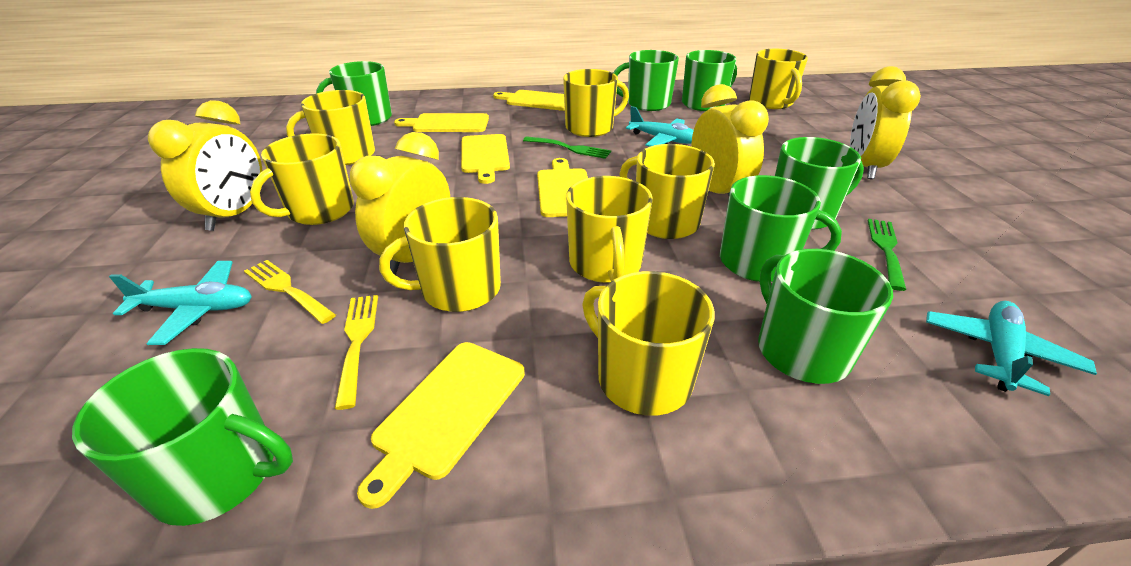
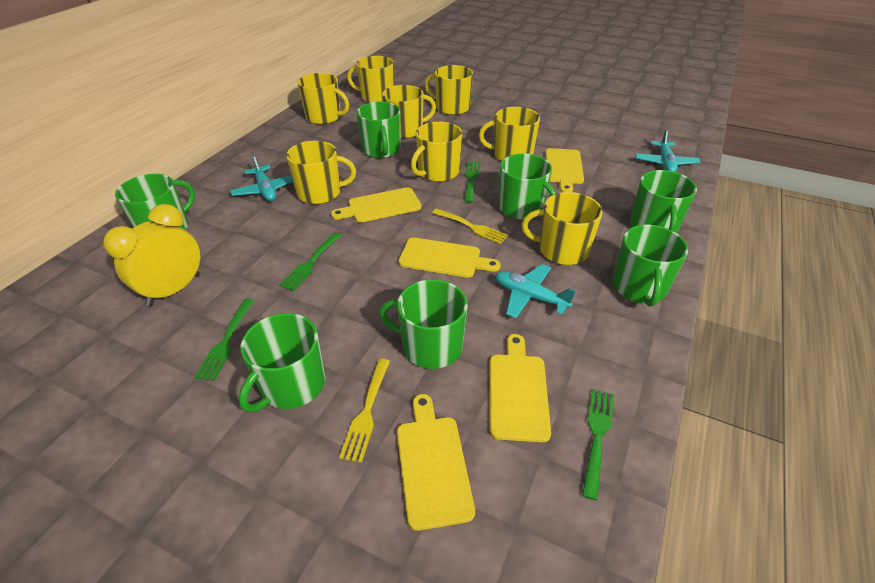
green fork: 2 -> 4
yellow clock: 4 -> 1

